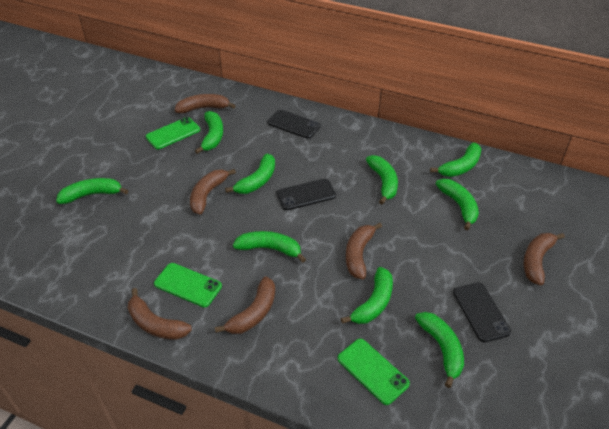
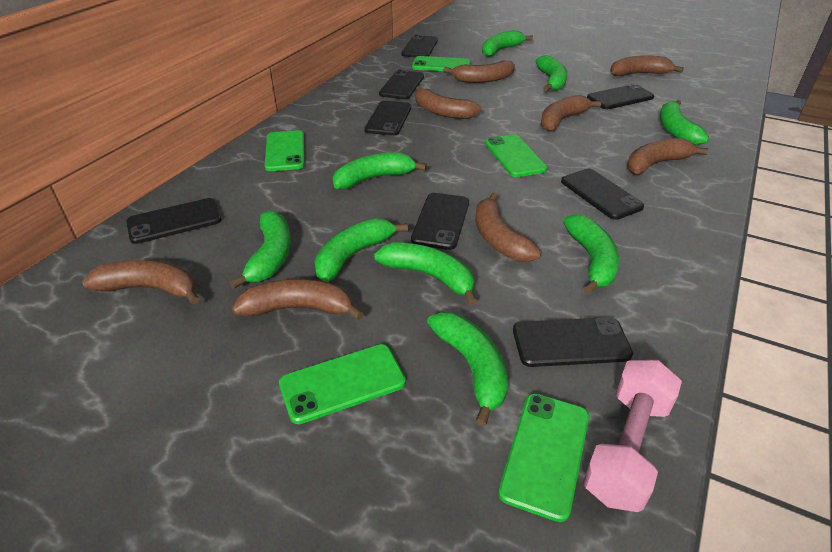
black phone: 3 -> 8
brown banana: 6 -> 8
green phone: 3 -> 5
pink dumbbell: 0 -> 1

